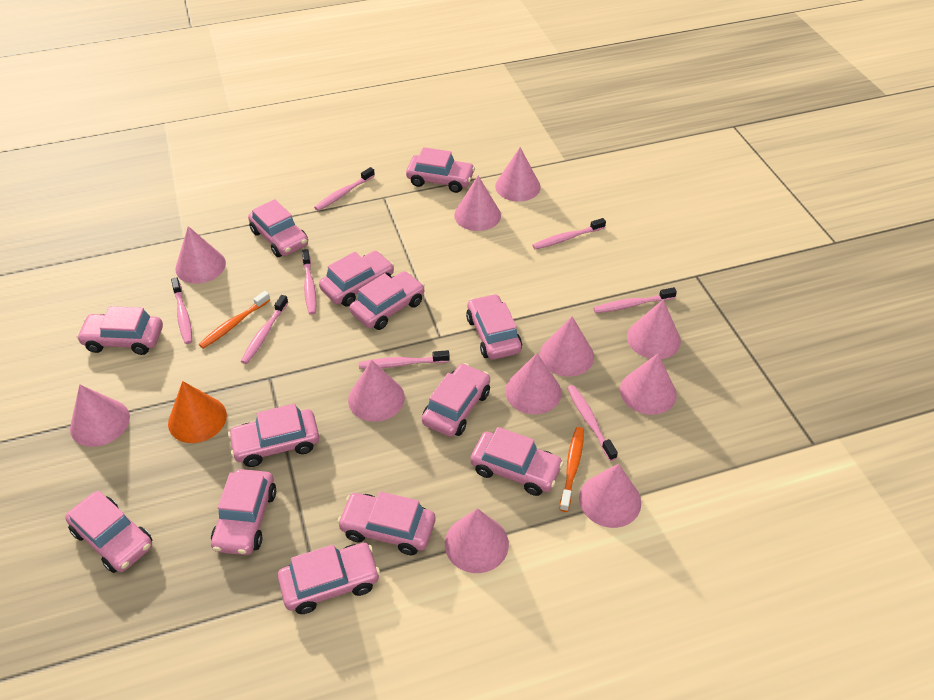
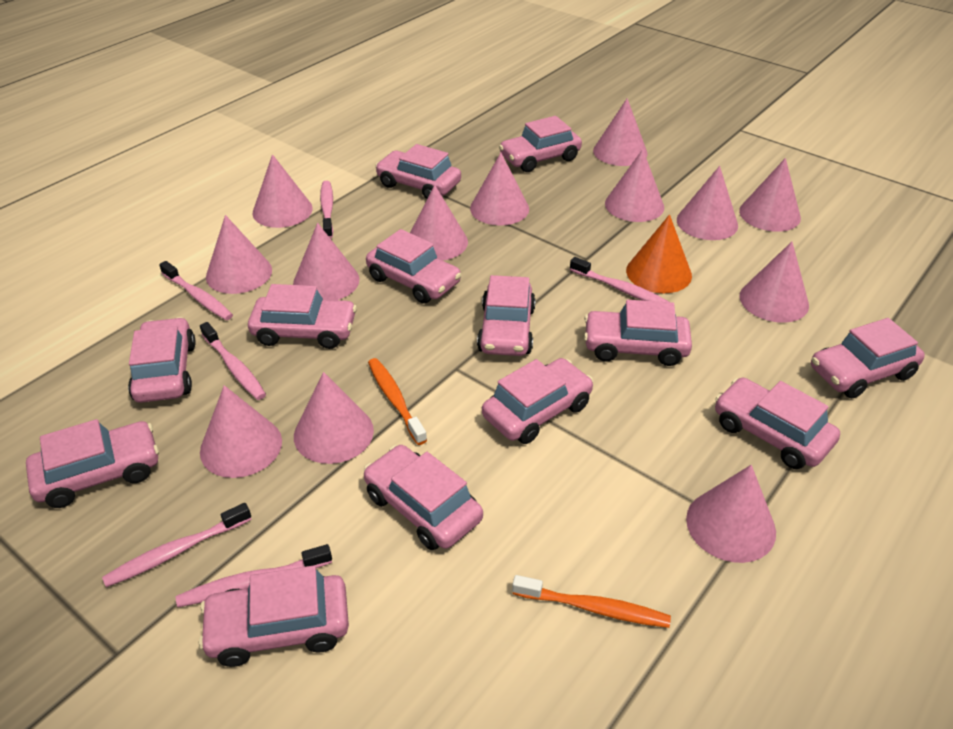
pink cone: 11 -> 13
pink toothbrush: 8 -> 6

